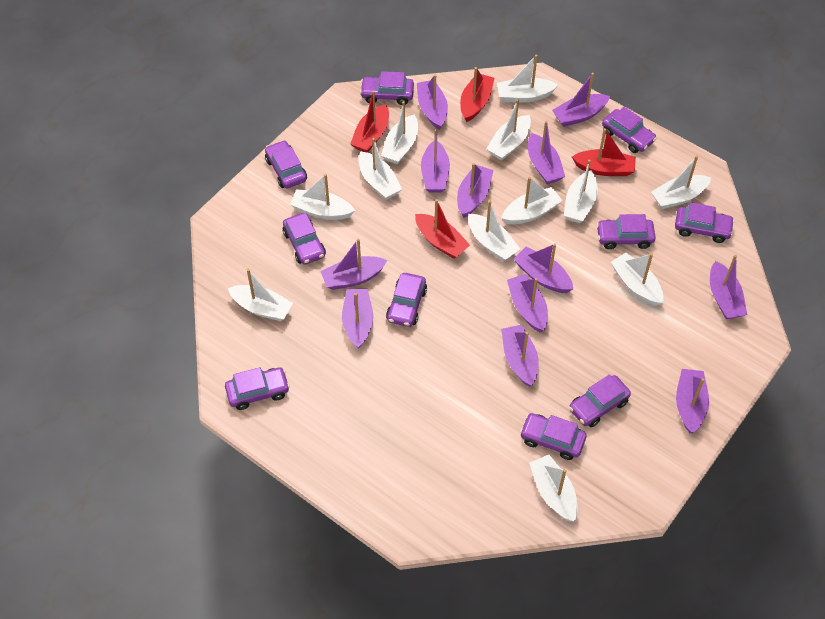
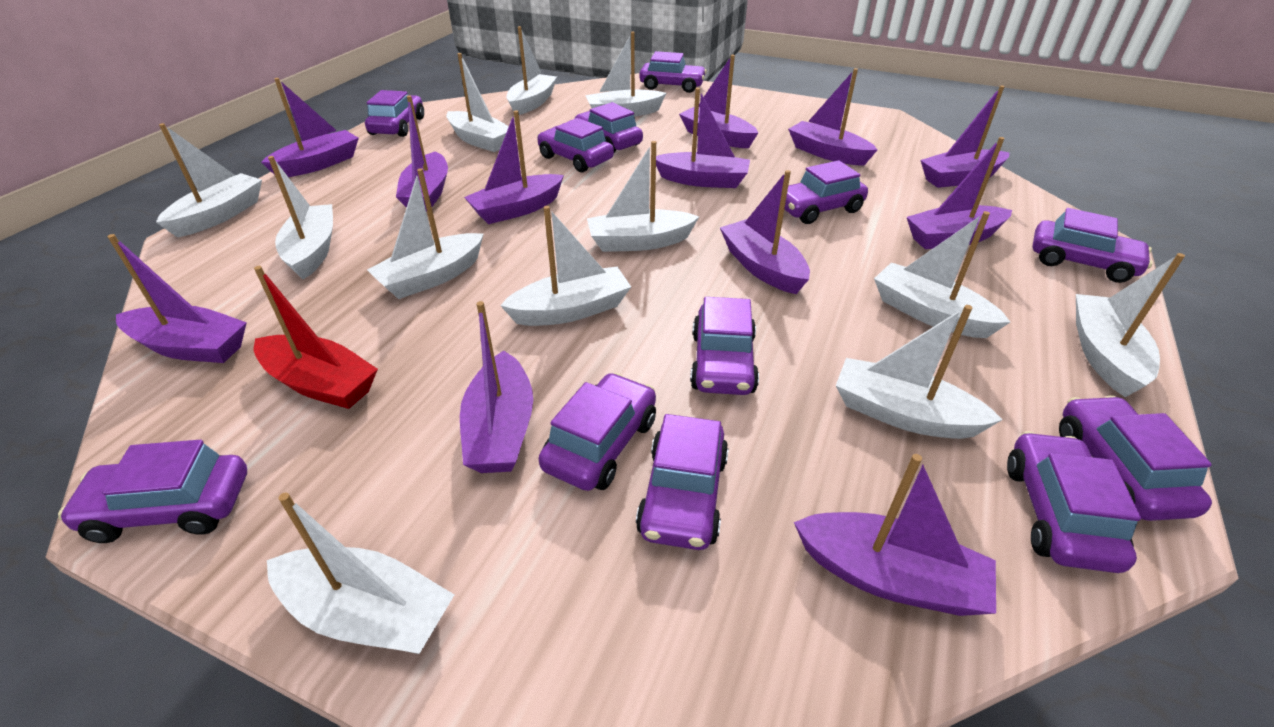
purple car: 10 -> 12
red boat: 4 -> 1

